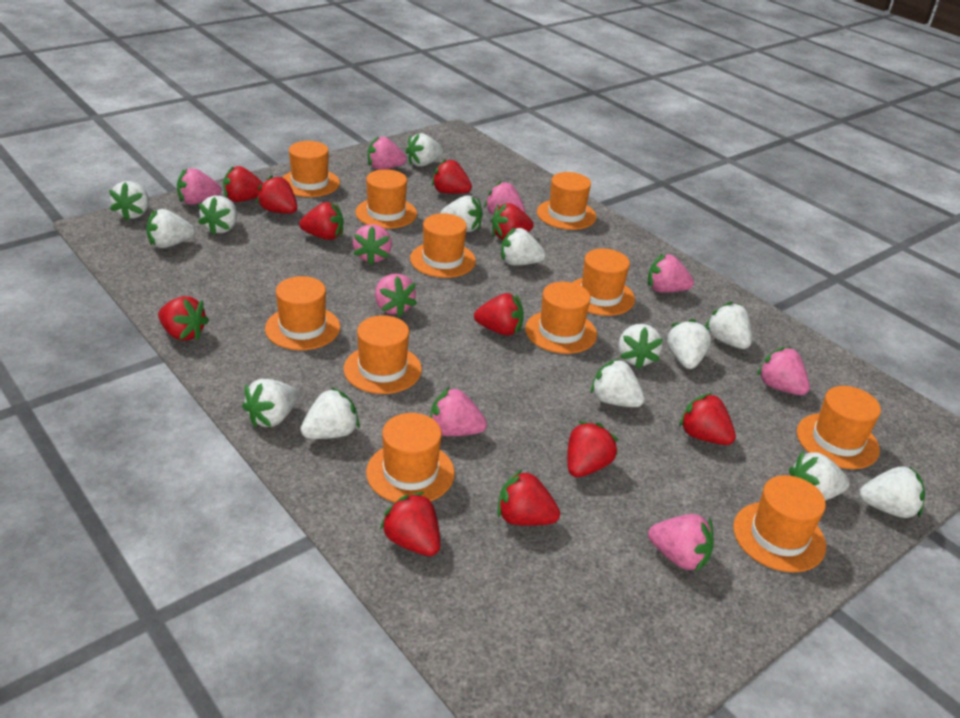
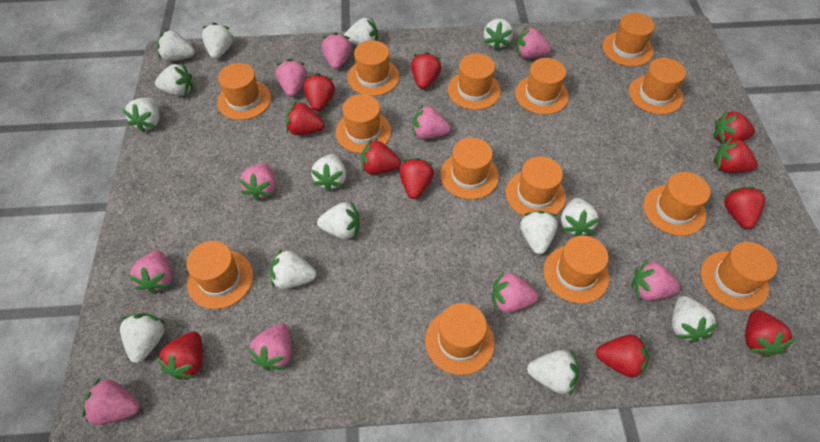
orange hat: 11 -> 14
pink strawberry: 9 -> 10

